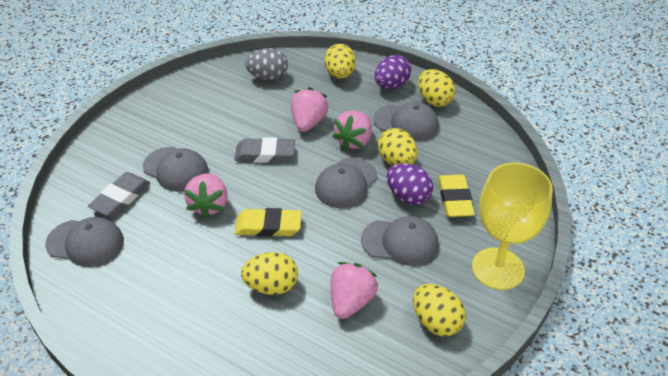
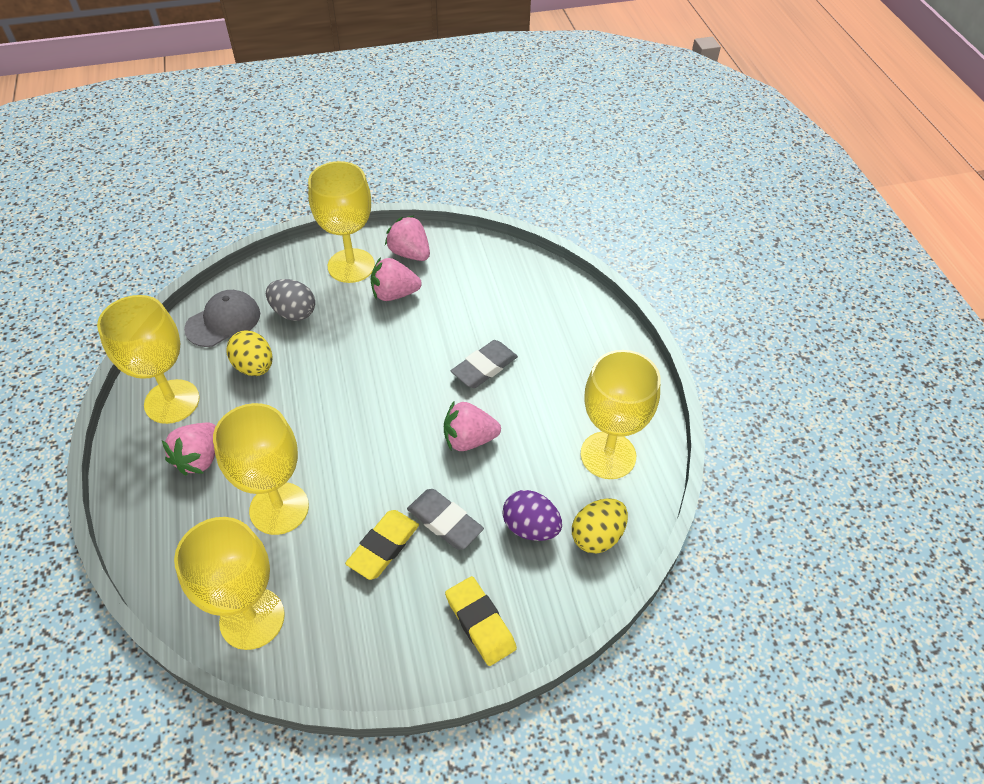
grey cap: 5 -> 1
purple egg: 2 -> 1
yellow egg: 5 -> 2
yellow goblet: 1 -> 5

